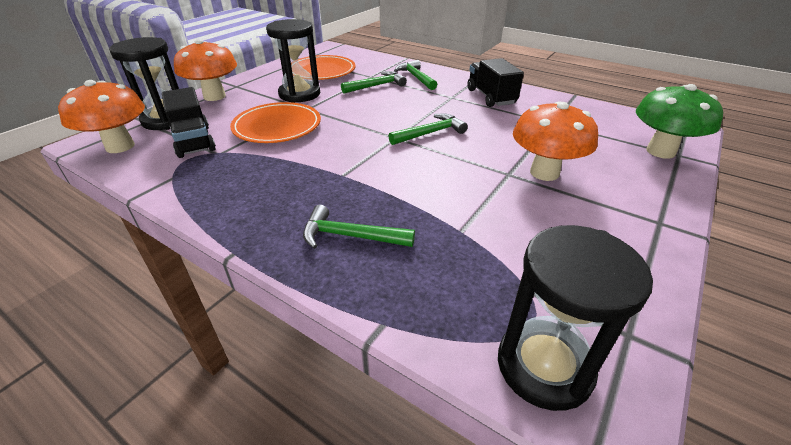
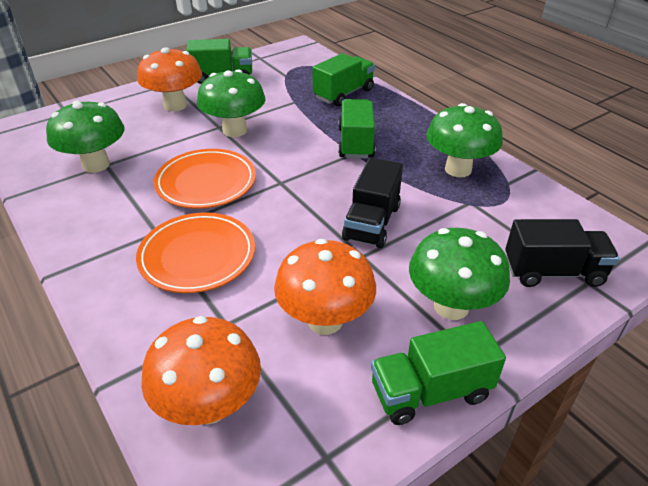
black hourglass: 3 -> 0
green hammer: 4 -> 0
green mushroom: 1 -> 4
green truck: 0 -> 4

